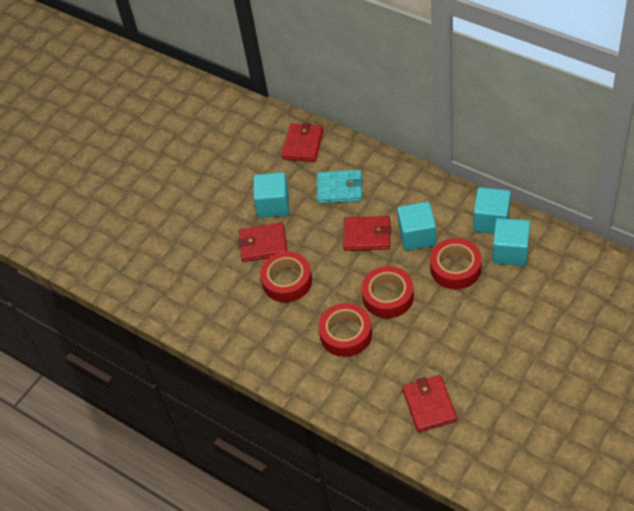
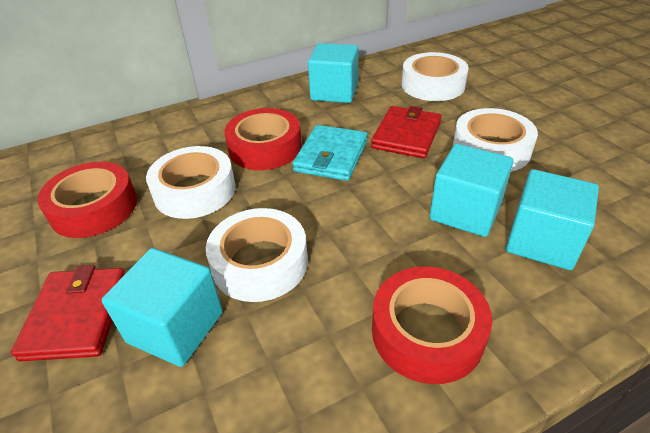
red tape: 4 -> 3
red wallet: 4 -> 2
white tape: 0 -> 4

